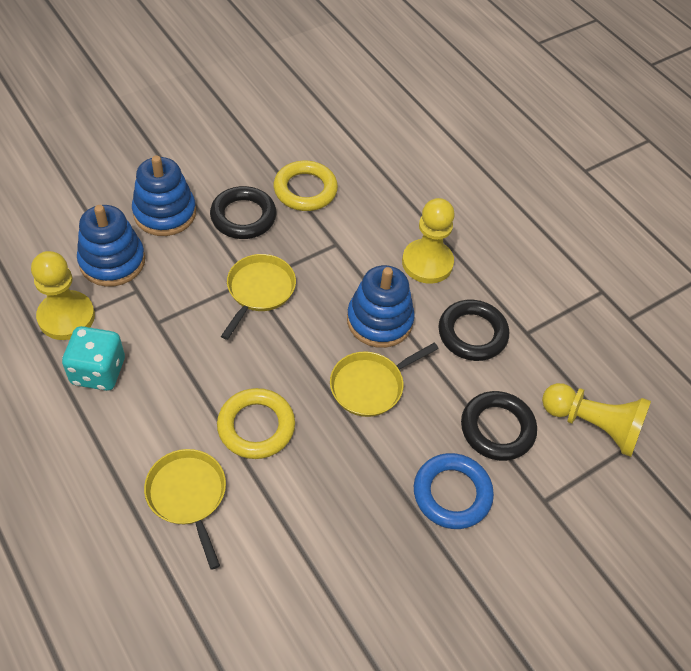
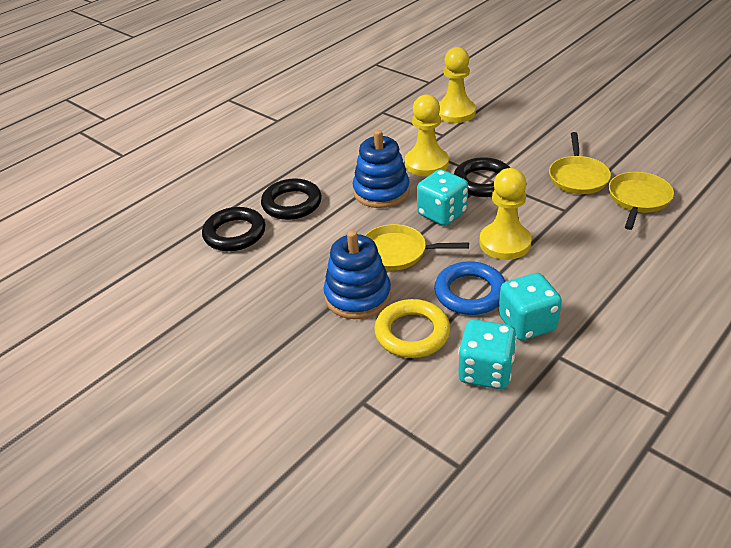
blue stacking toy: 3 -> 2
turquoise dice: 1 -> 3
yellow ring: 2 -> 1

